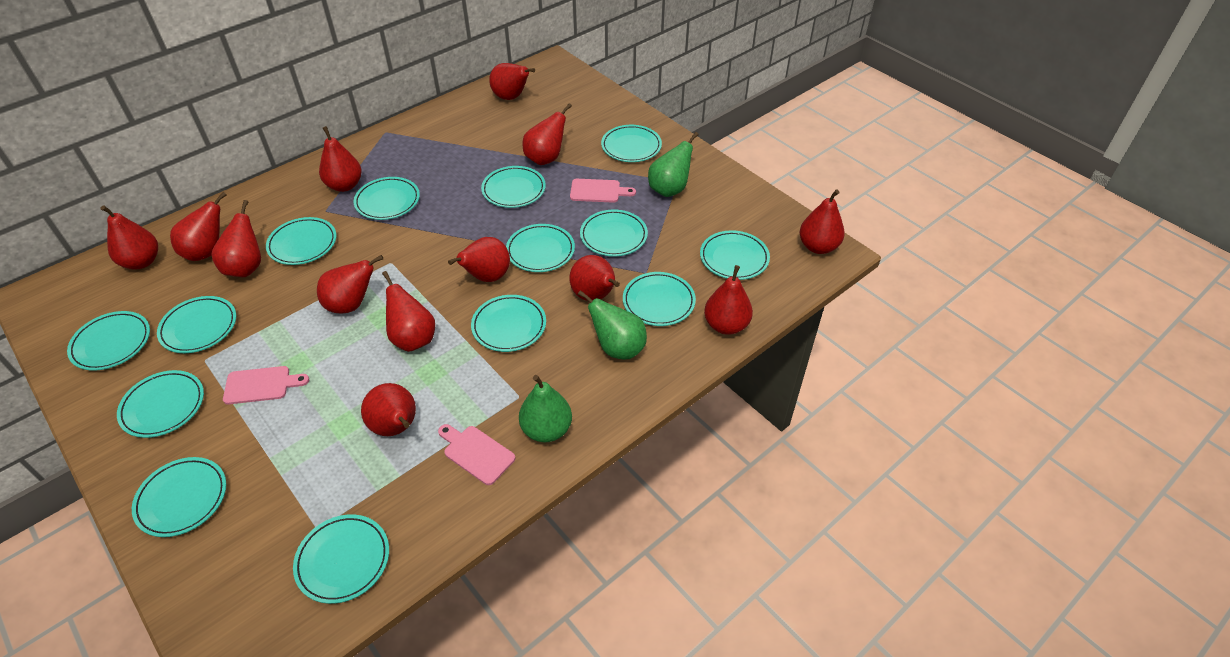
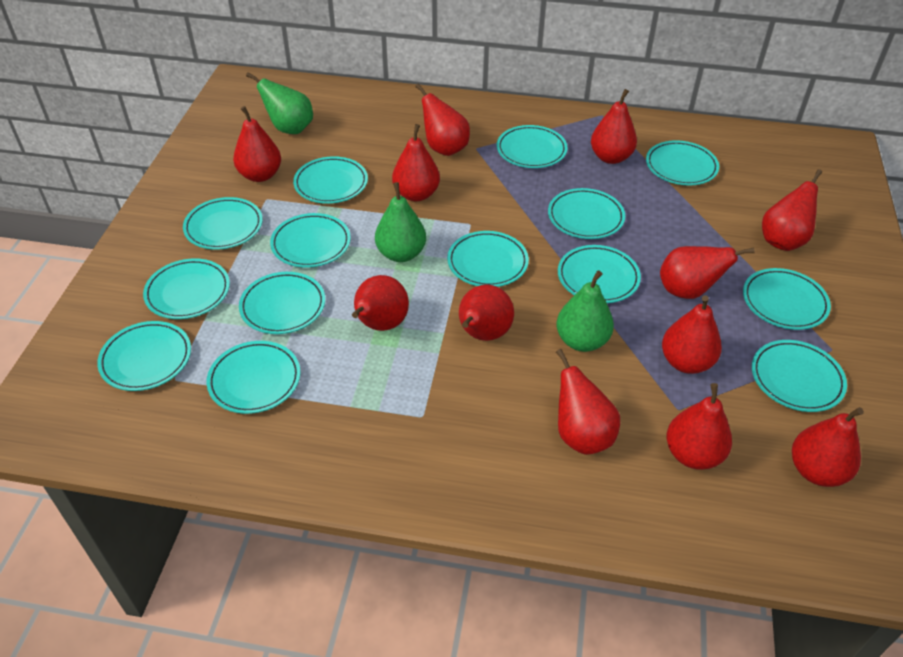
pink cutting board: 3 -> 0
red pear: 13 -> 12

